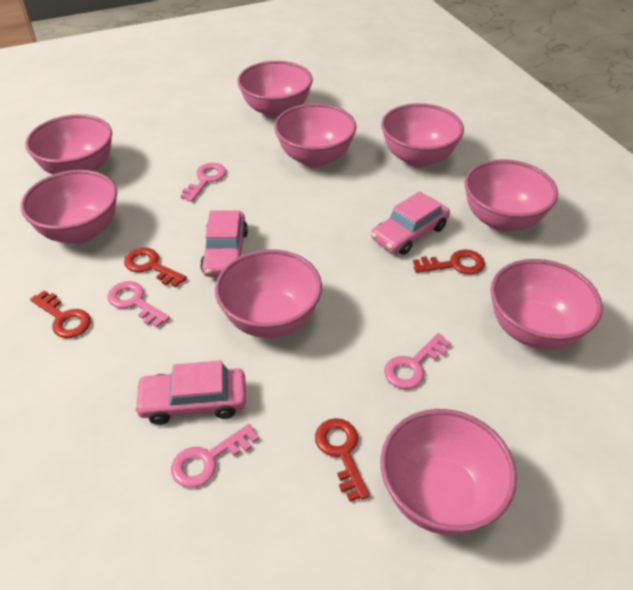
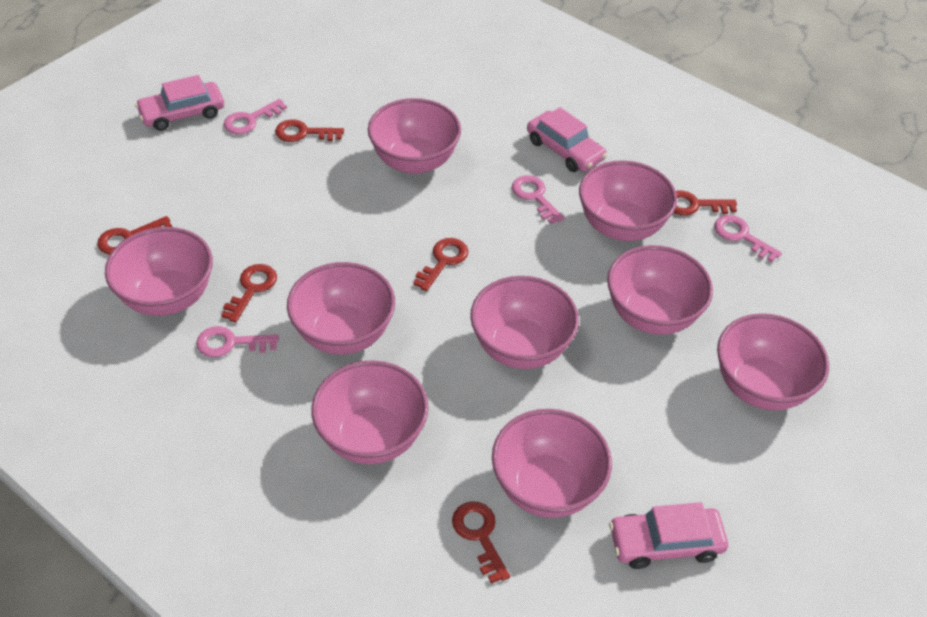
red key: 4 -> 6

